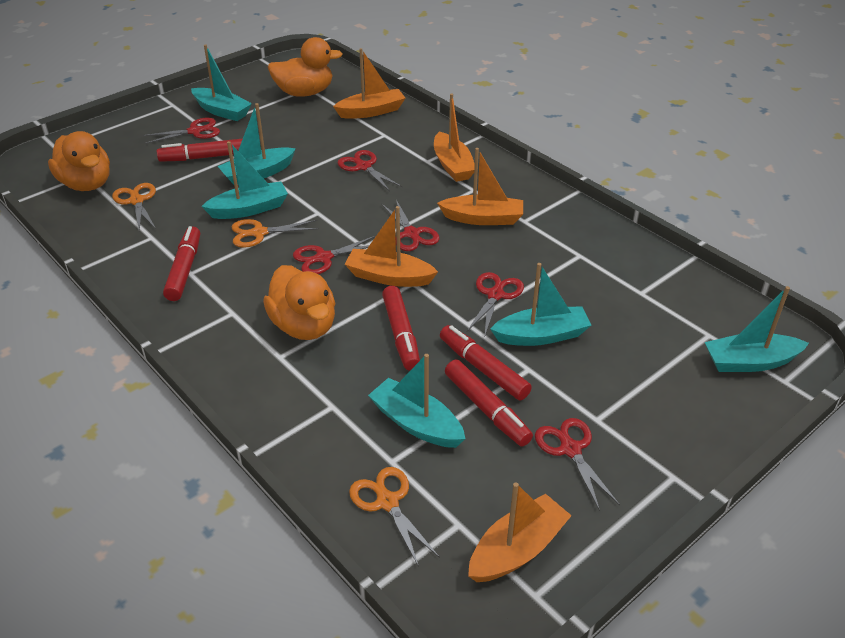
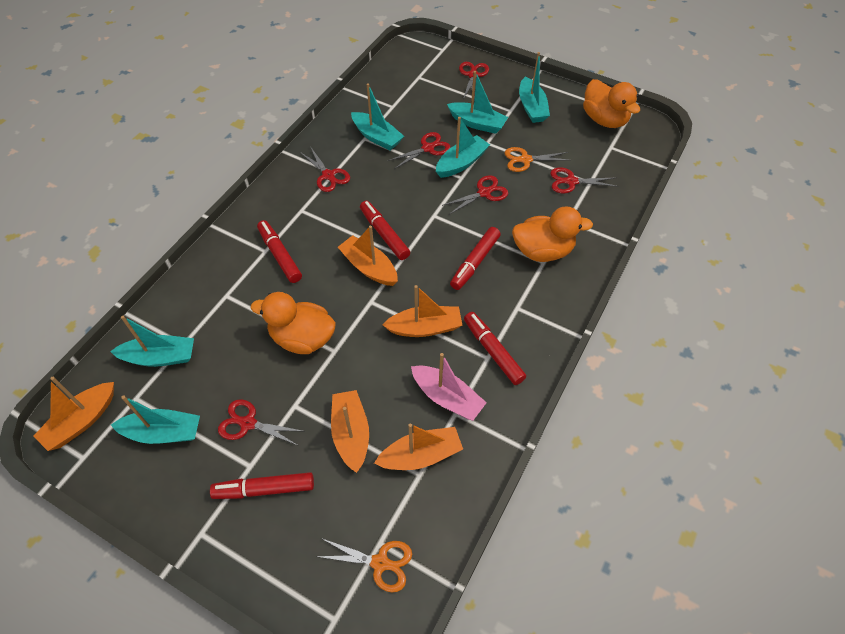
orange scissors: 3 -> 2
pink boat: 0 -> 1

